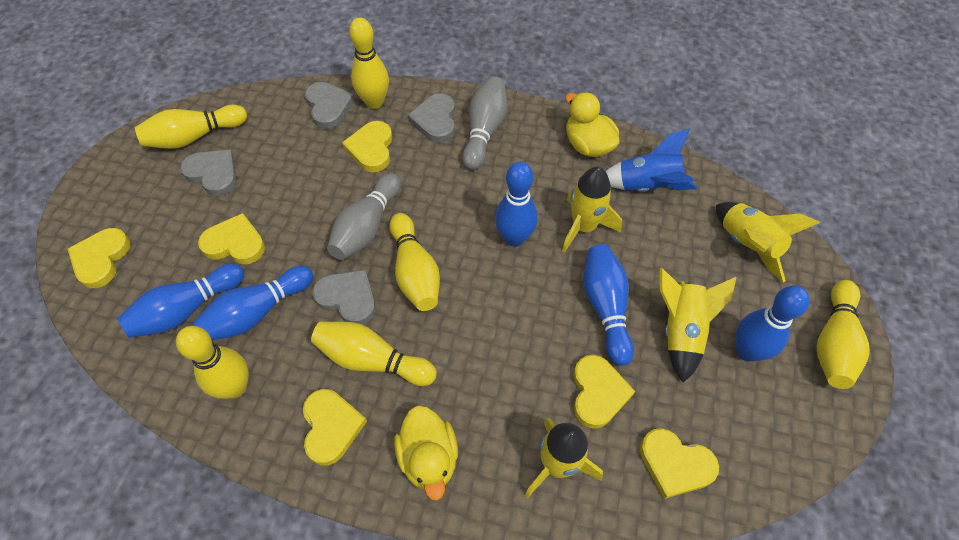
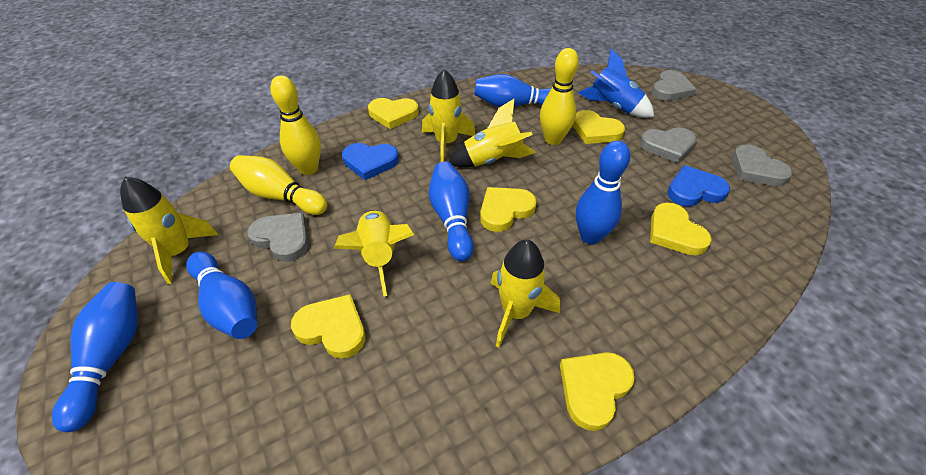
blue heart: 0 -> 2
grey bowling pin: 2 -> 0
yellow bowling pin: 6 -> 3
yellow duck: 2 -> 0
yellow rocket: 4 -> 5

